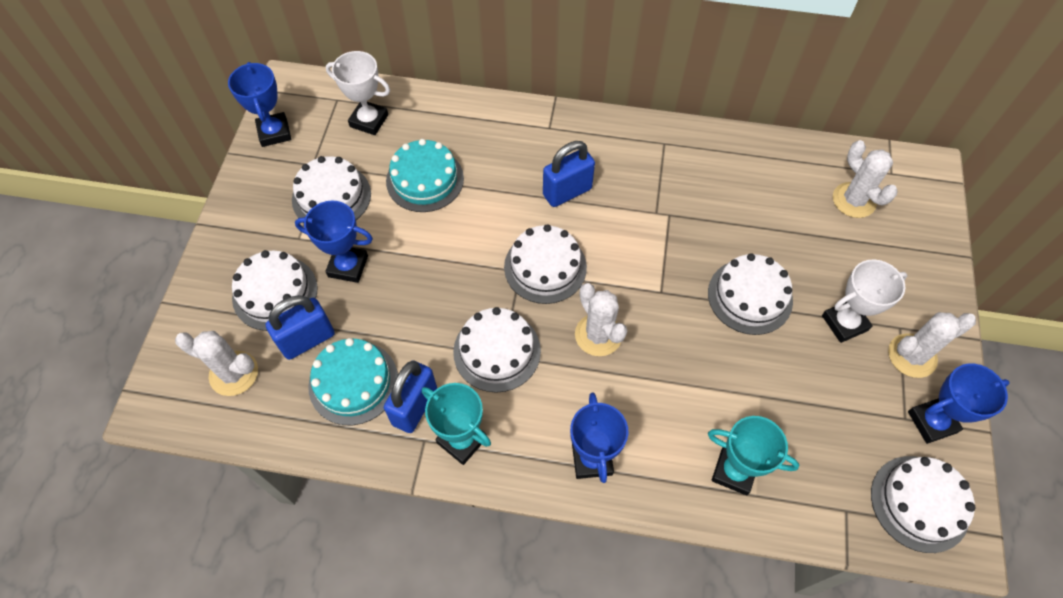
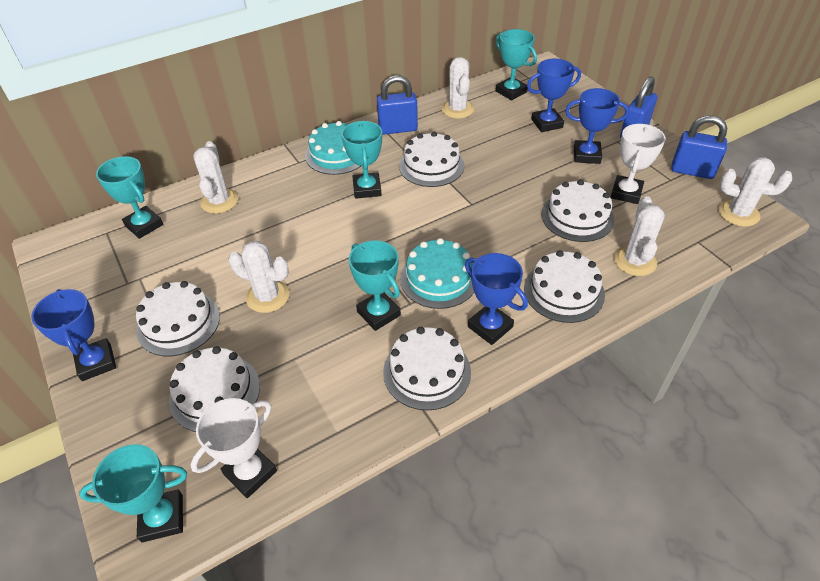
turquoise trophy: 2 -> 5
white cactus: 4 -> 5

